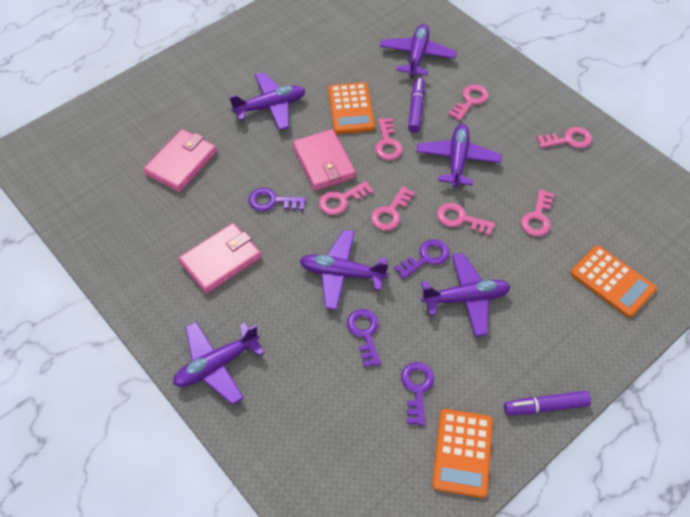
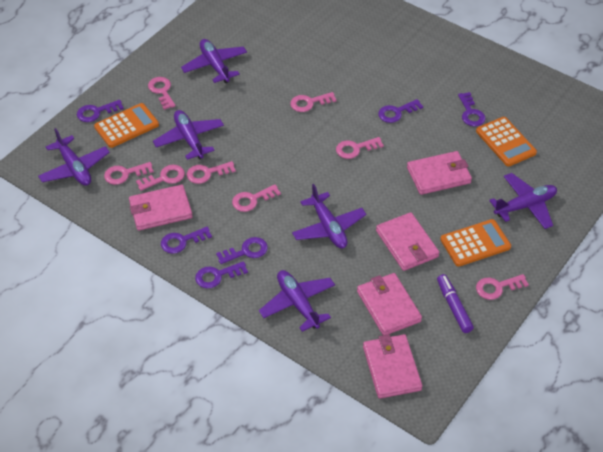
pink key: 7 -> 8
pink wallet: 3 -> 5
purple key: 4 -> 6
purple marker: 2 -> 1

